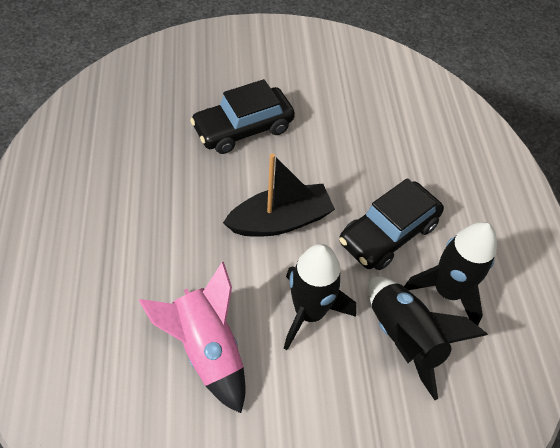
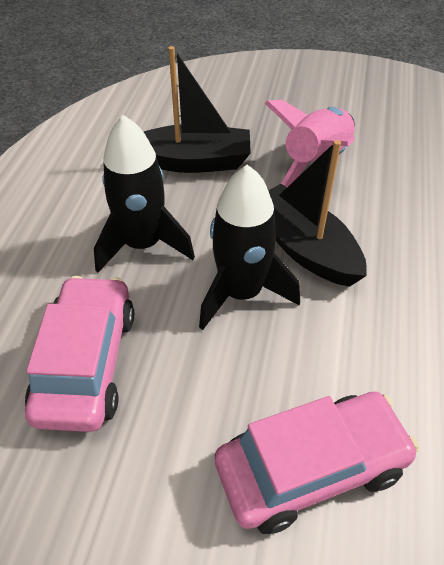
black boat: 1 -> 2
black car: 2 -> 0
black rocket: 3 -> 2
pink car: 0 -> 2

